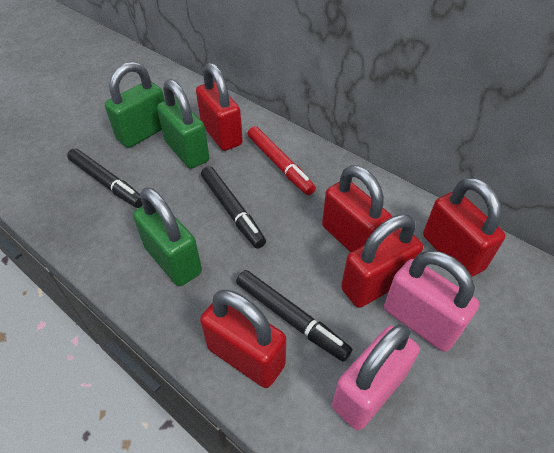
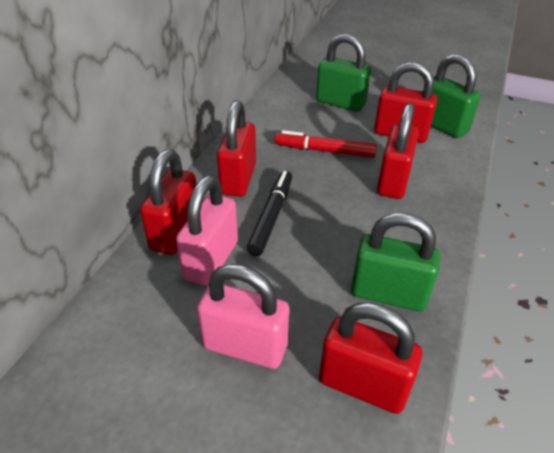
black marker: 3 -> 1

